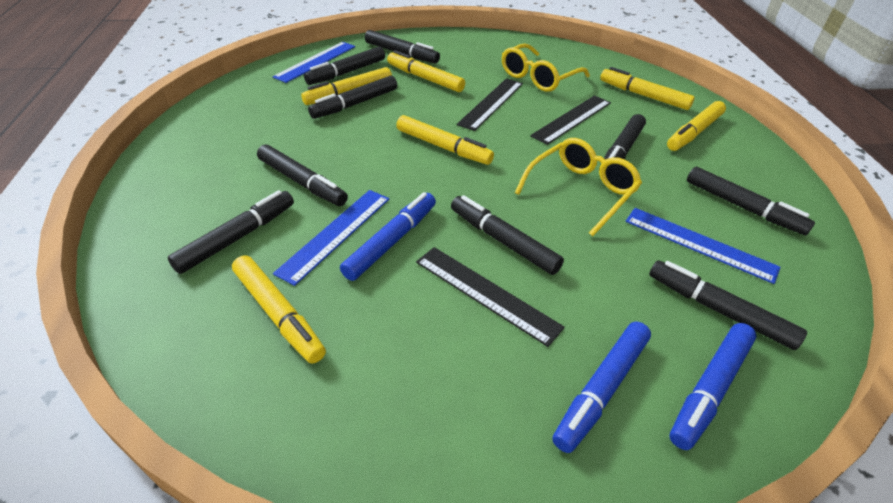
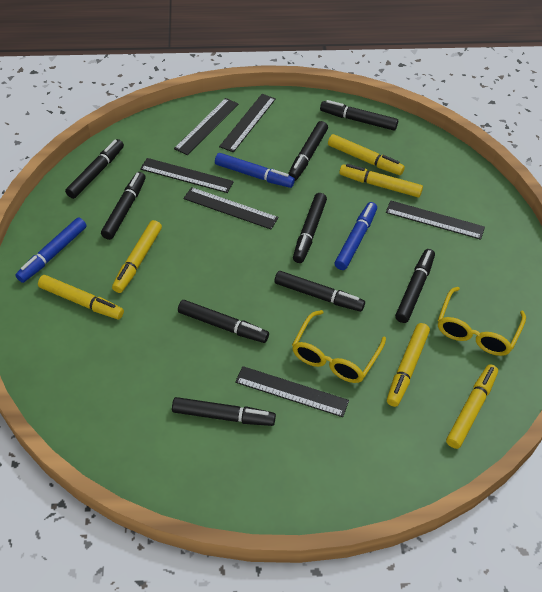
black ruler: 3 -> 6
blue ruler: 3 -> 0

